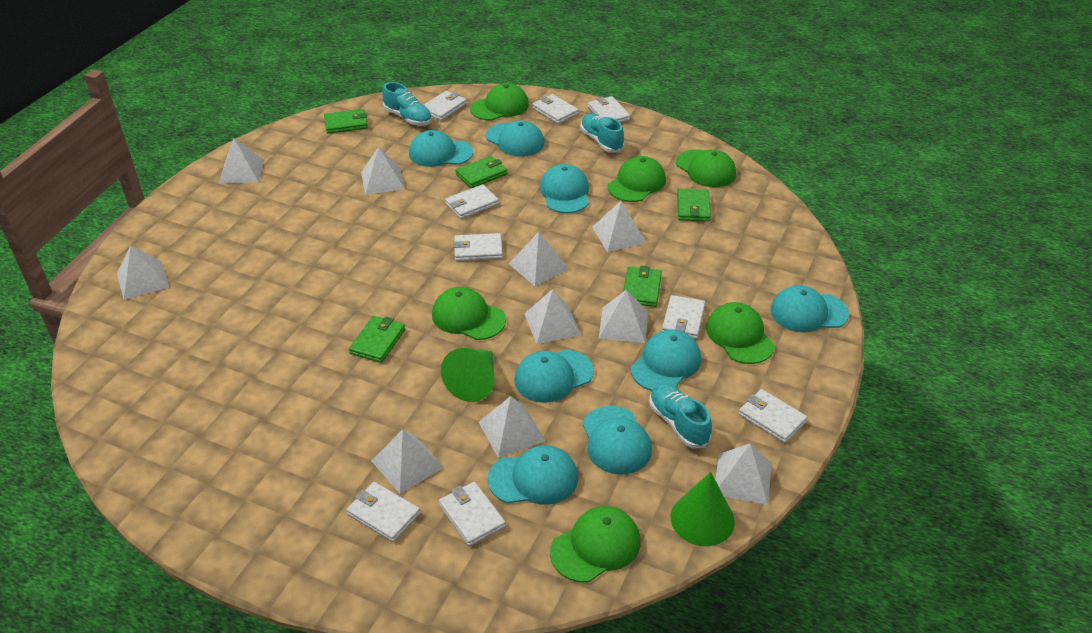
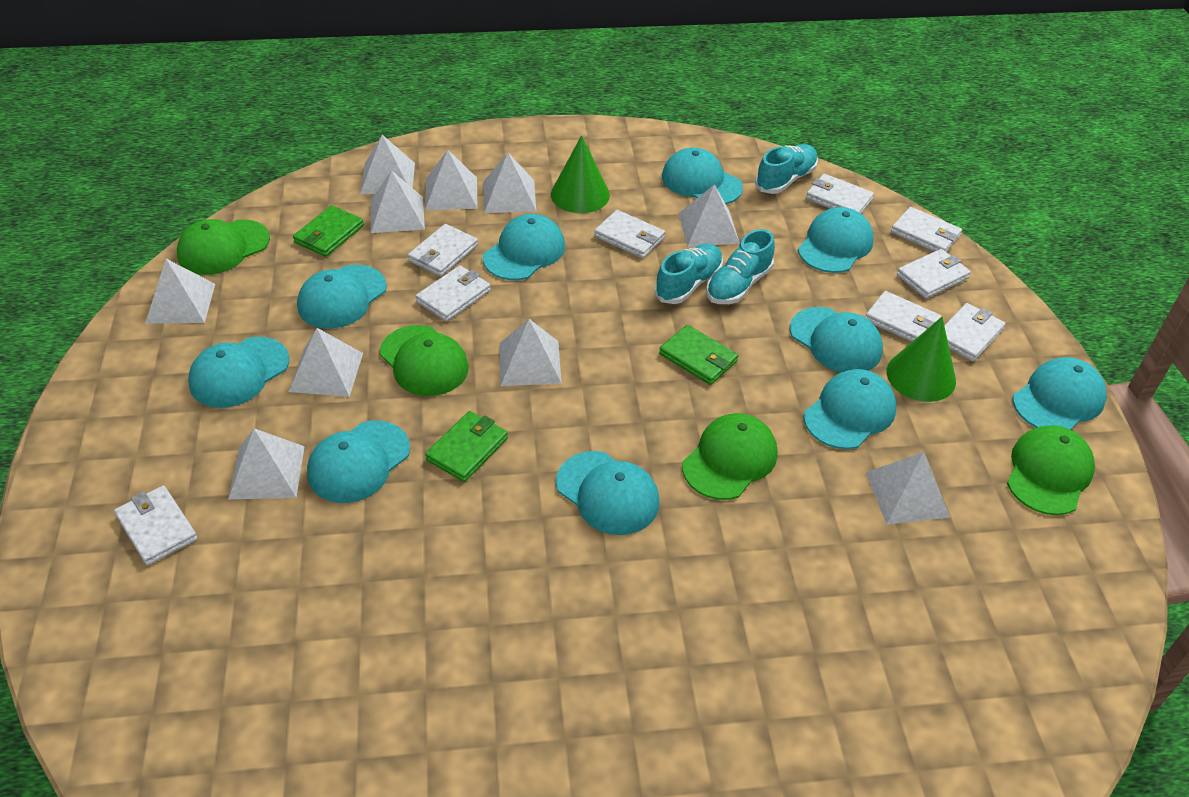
green cap: 6 -> 4
green wallet: 5 -> 3
turquoise cap: 8 -> 10

